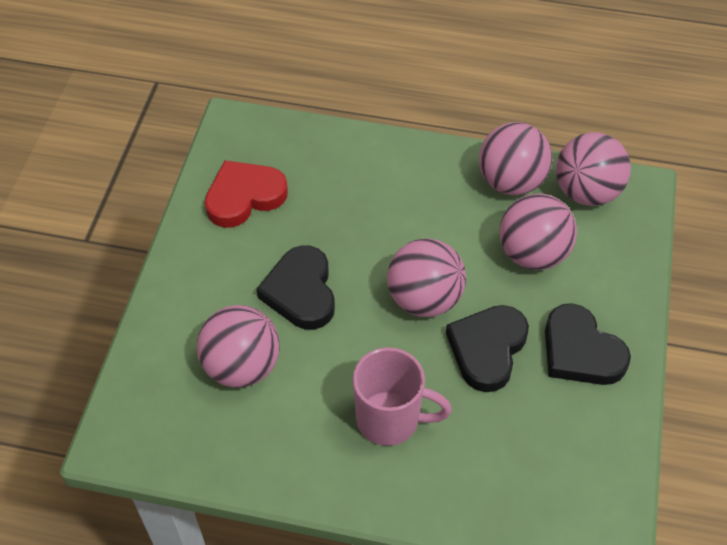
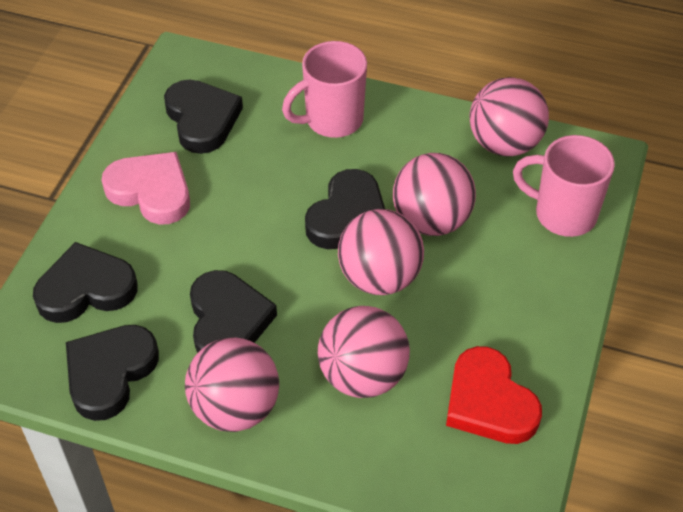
black heart: 3 -> 5
pink heart: 0 -> 1
pink mug: 1 -> 2

